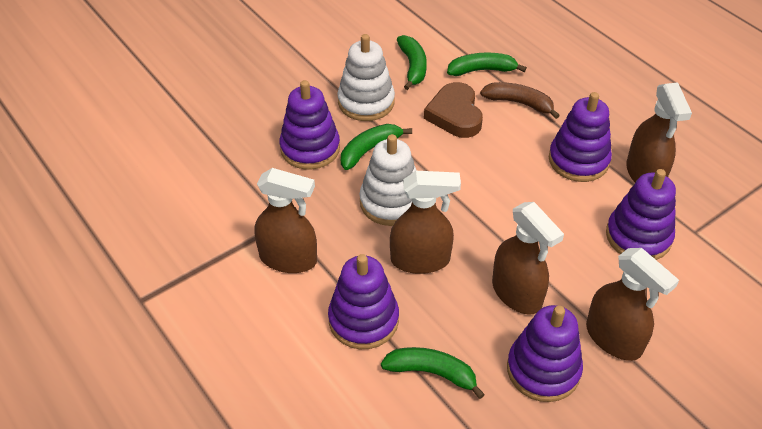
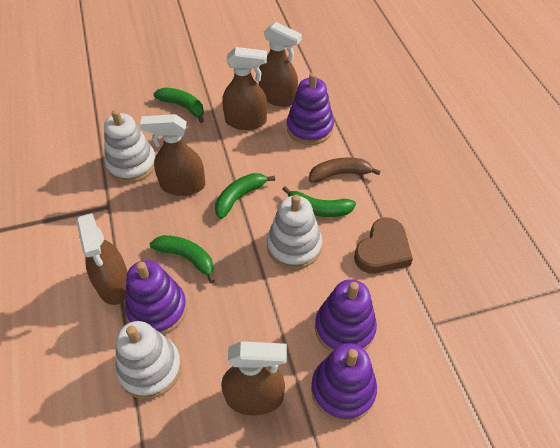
purple stacking toy: 5 -> 4
white stacking toy: 2 -> 3

